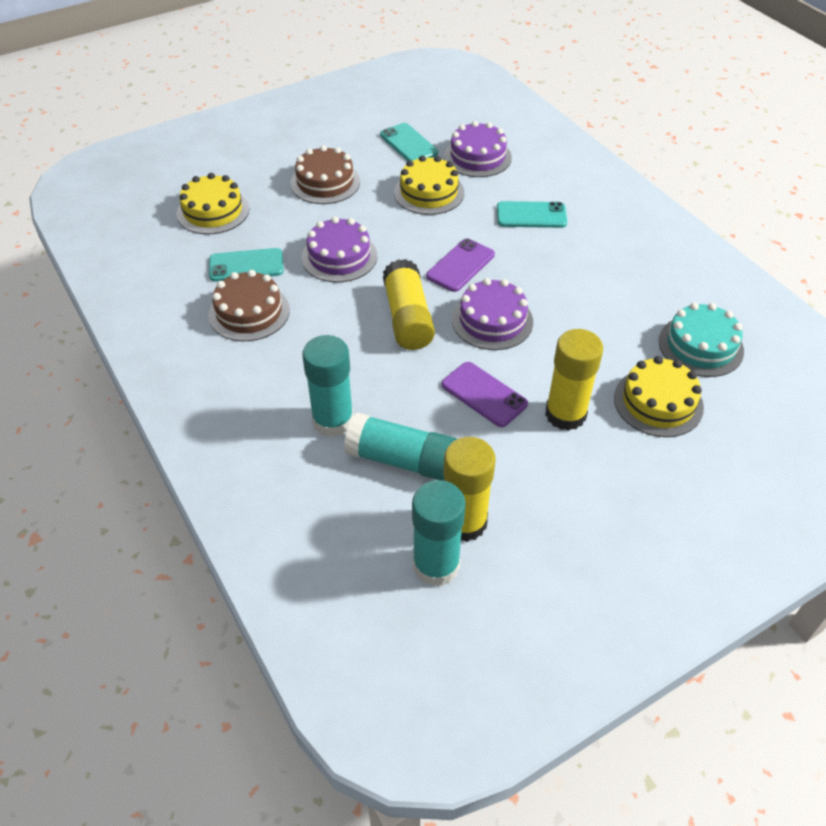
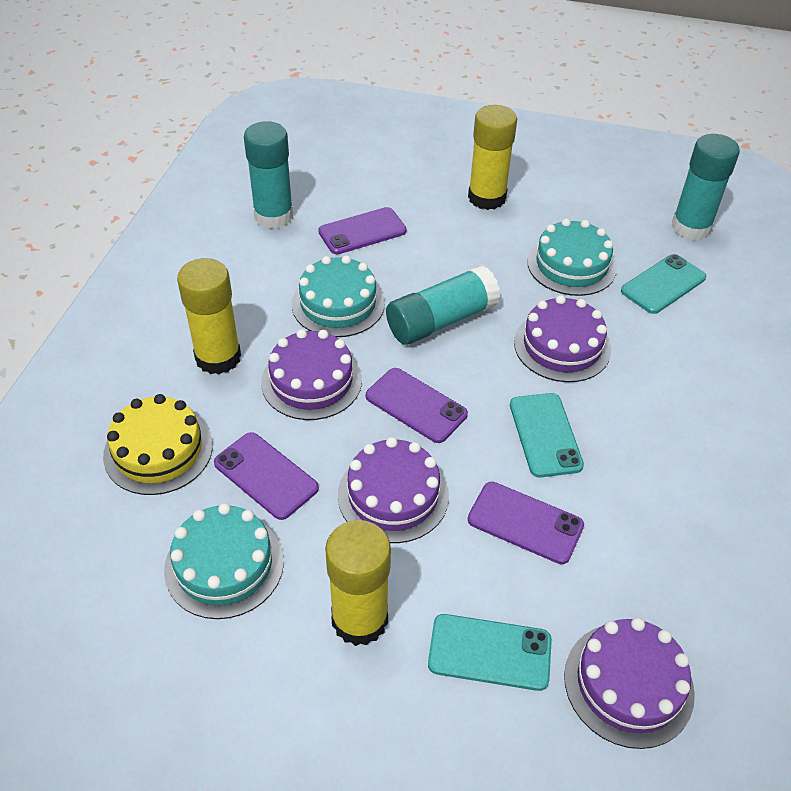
brown cake: 2 -> 0
purple cake: 3 -> 4
purple phone: 2 -> 4
turquoise cake: 1 -> 3
yellow cake: 3 -> 1

